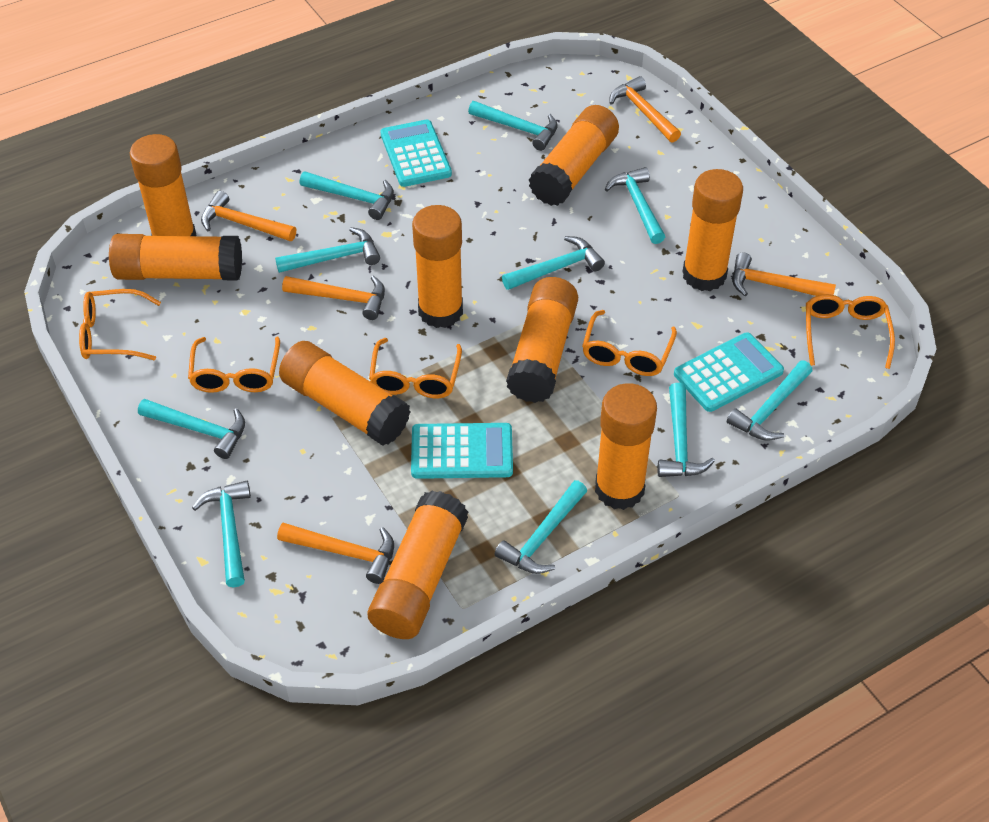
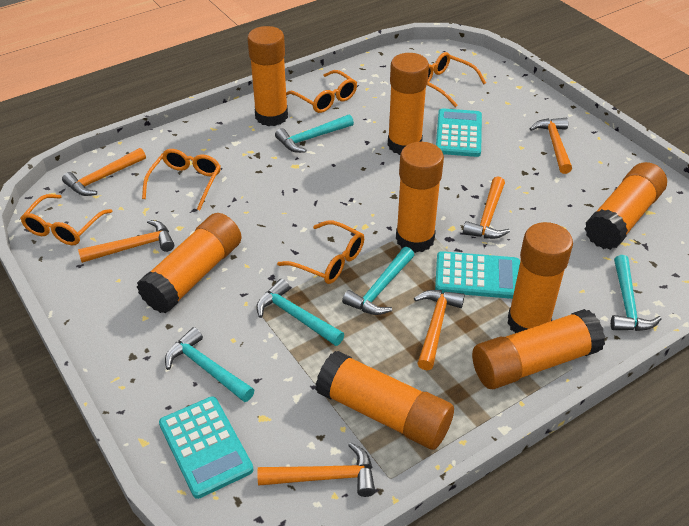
orange glue stick: 9 -> 8
orange hammer: 5 -> 6
turquoise hammer: 10 -> 5

